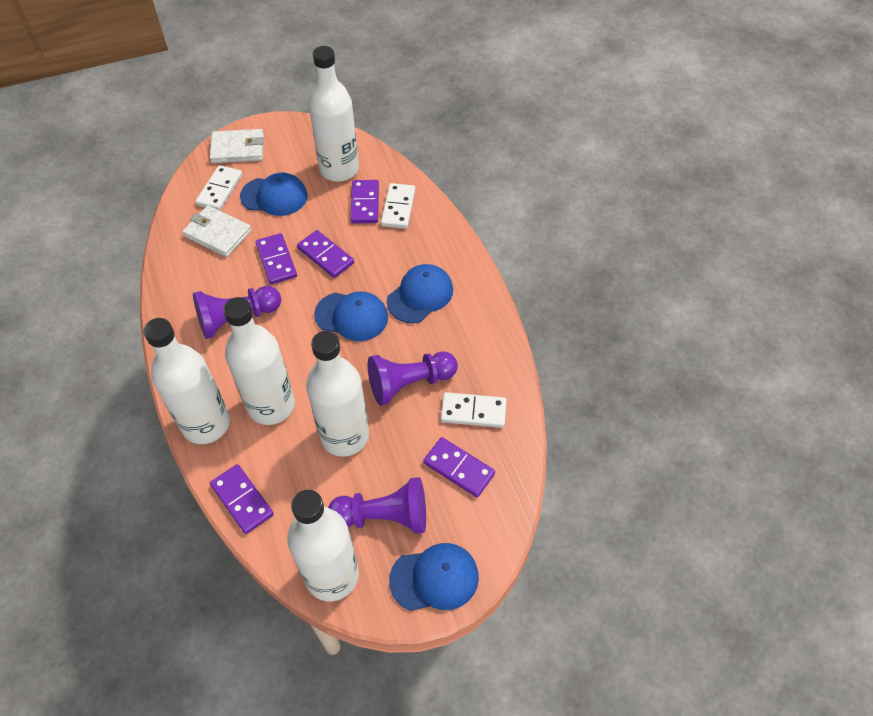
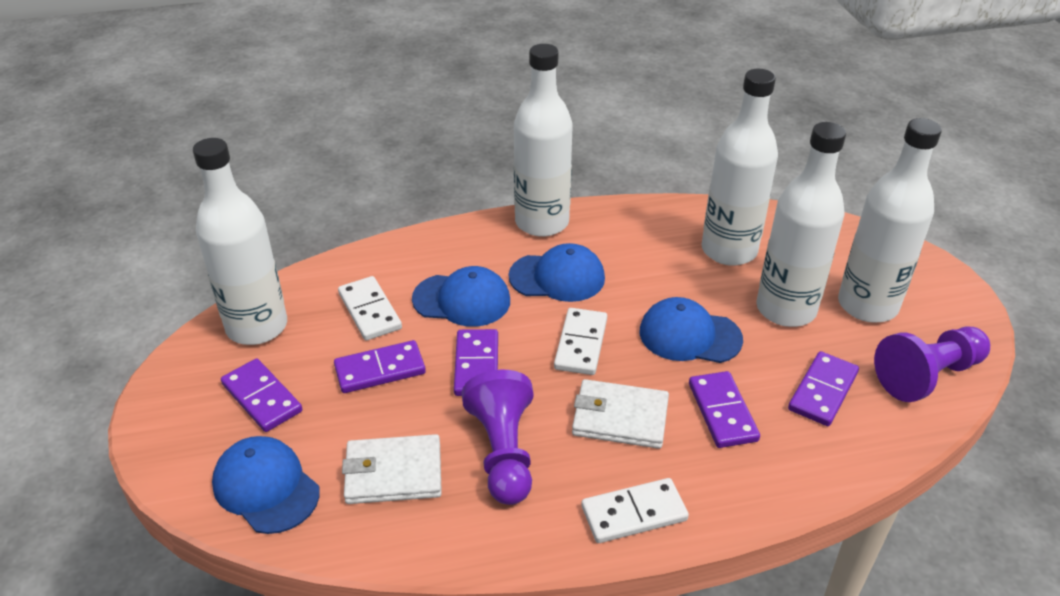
purple pawn: 3 -> 2

